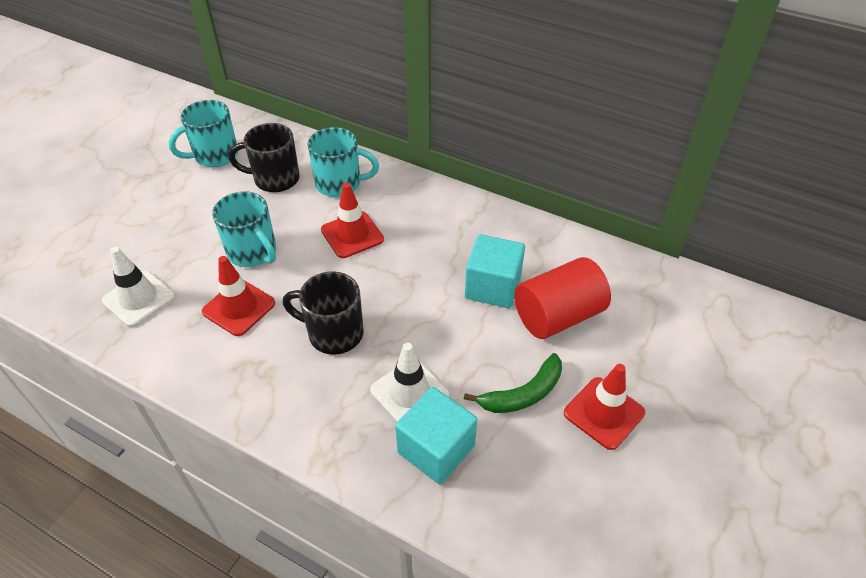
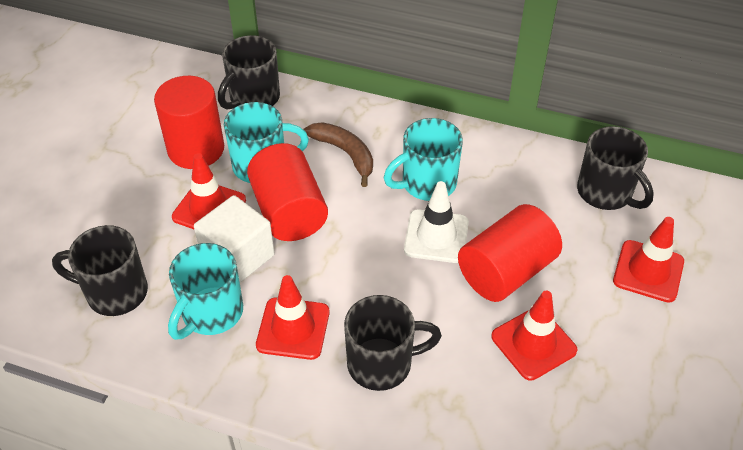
black mug: 2 -> 4
brown banana: 0 -> 1
green banana: 1 -> 0
red cylinder: 1 -> 3
red traffic cone: 3 -> 4
turquoise cube: 2 -> 0
white cube: 0 -> 1
white traffic cone: 2 -> 1

